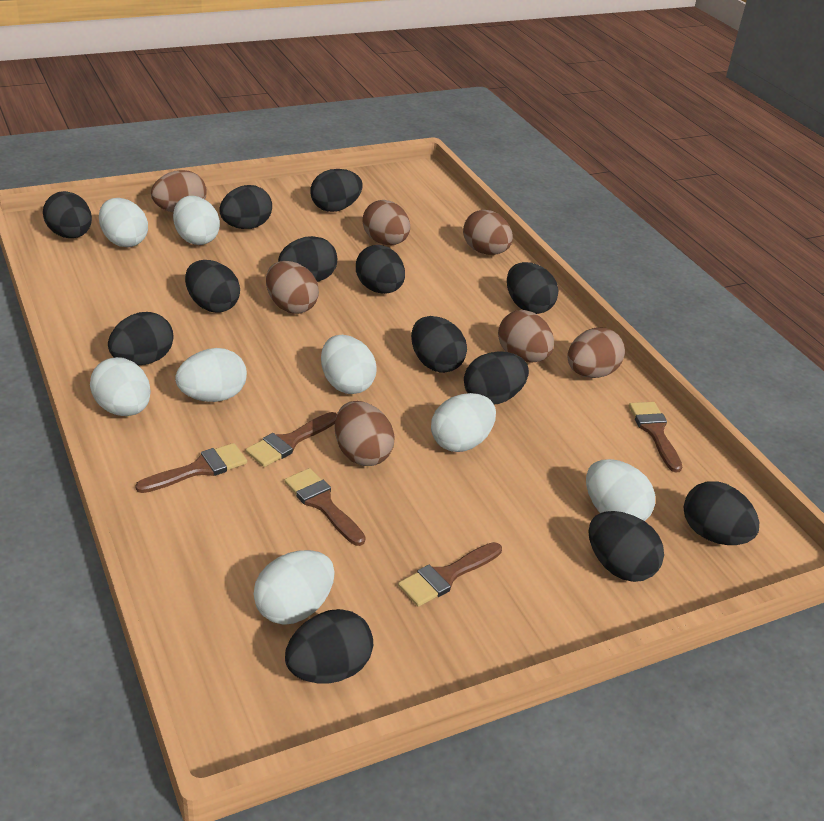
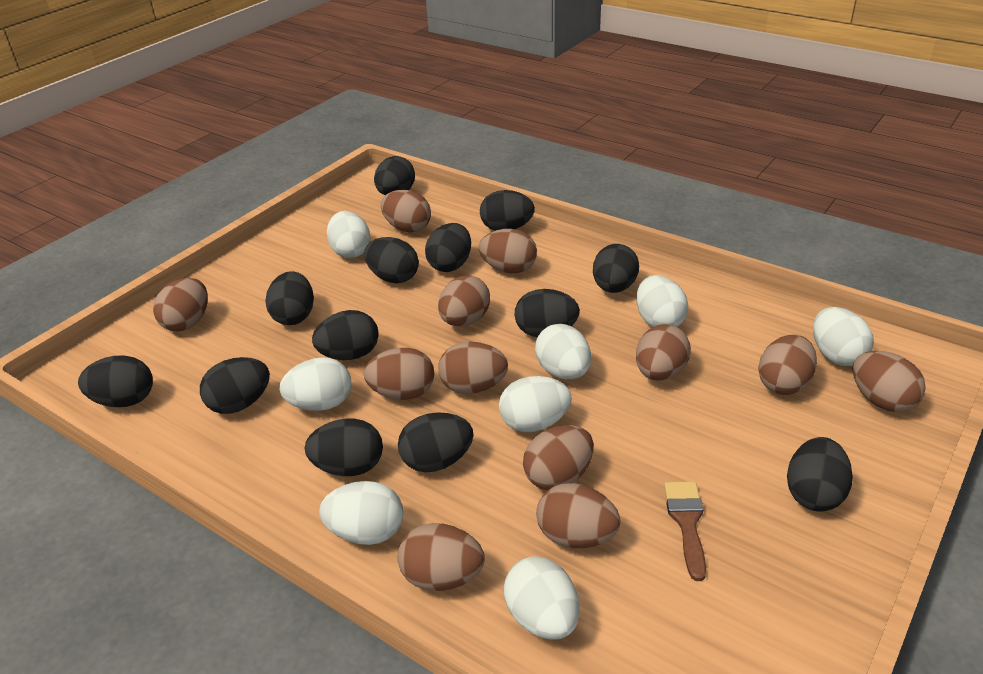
brown brush: 5 -> 1
brown egg: 7 -> 12

